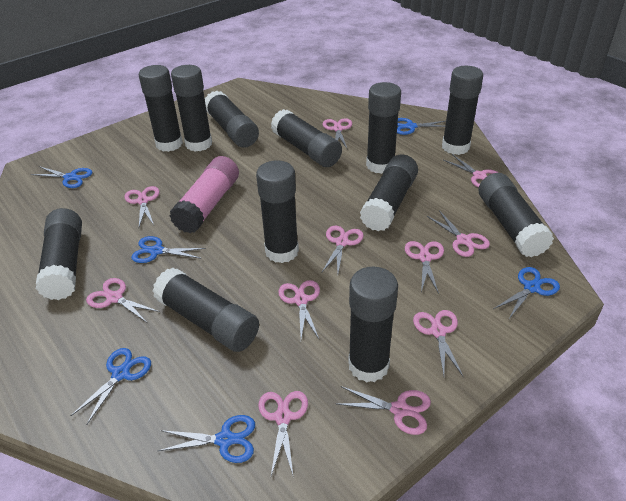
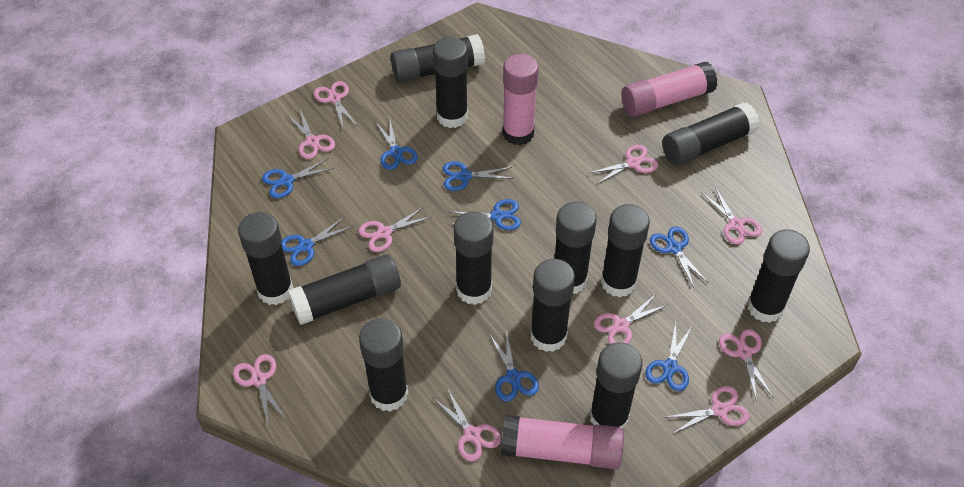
blue scissors: 6 -> 8
pink glue stick: 1 -> 3
pink scissors: 11 -> 10

